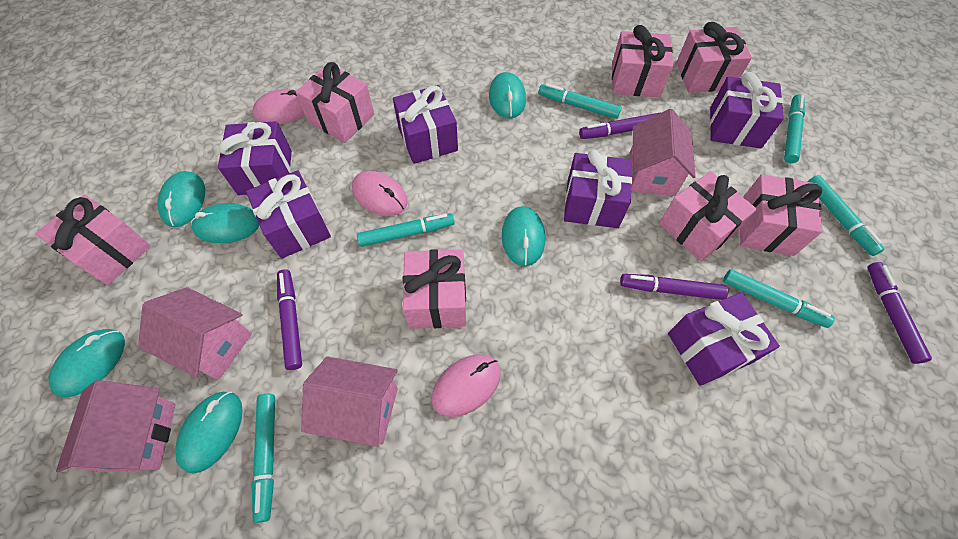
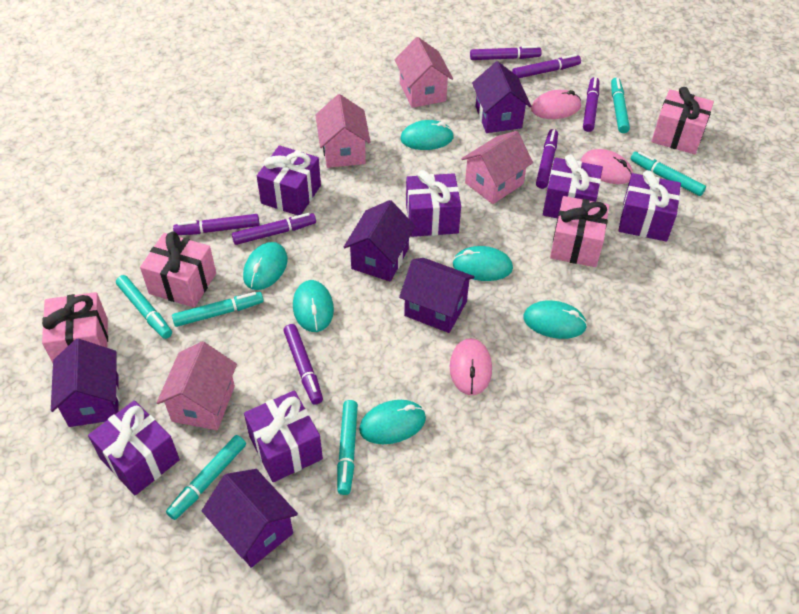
pink gift: 7 -> 4
purple house: 0 -> 5
purple marker: 4 -> 7

